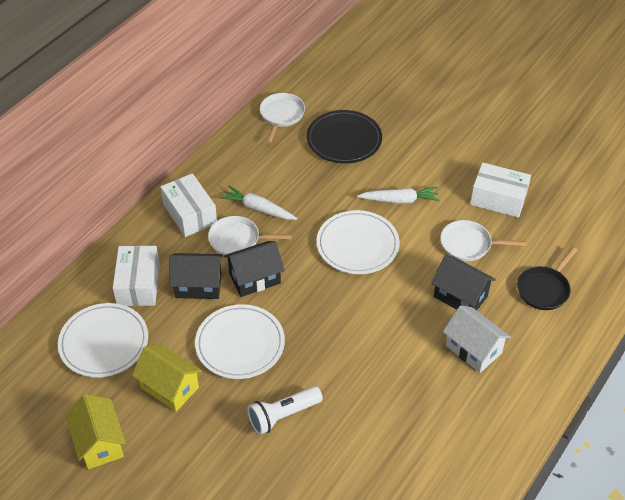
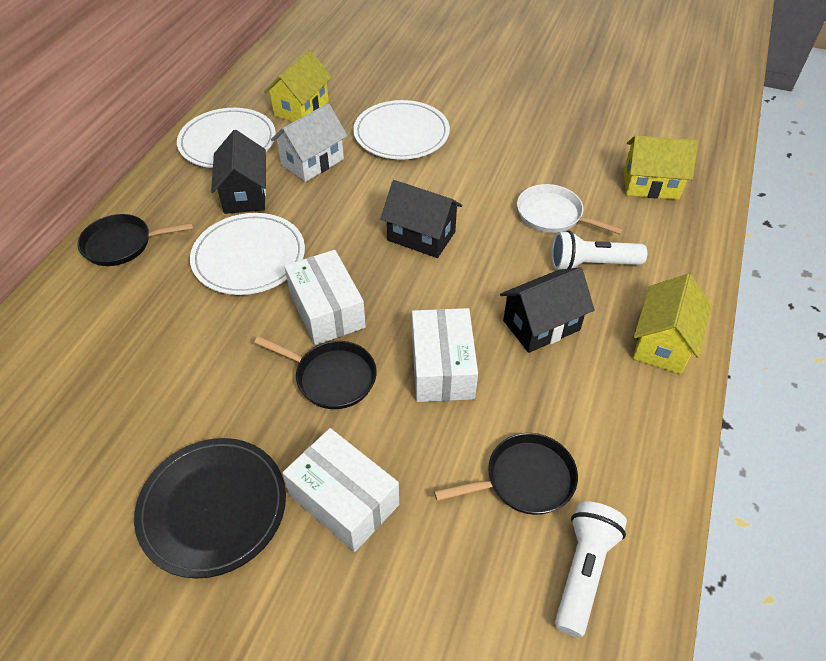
black pan: 1 -> 3
white carrot: 2 -> 0
white flashlight: 1 -> 2
white pan: 3 -> 1
yellow house: 2 -> 3

